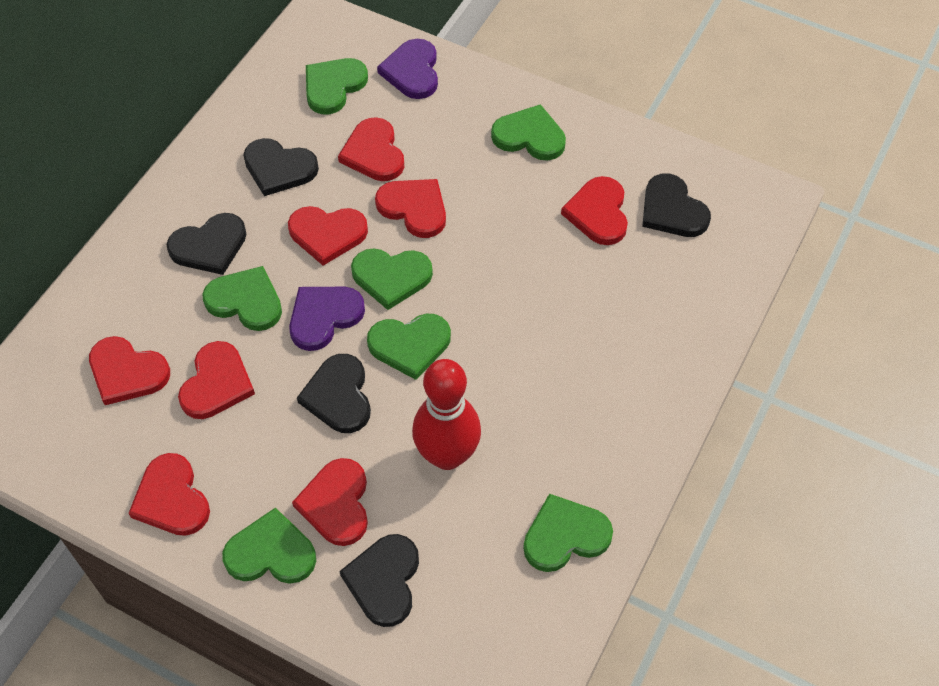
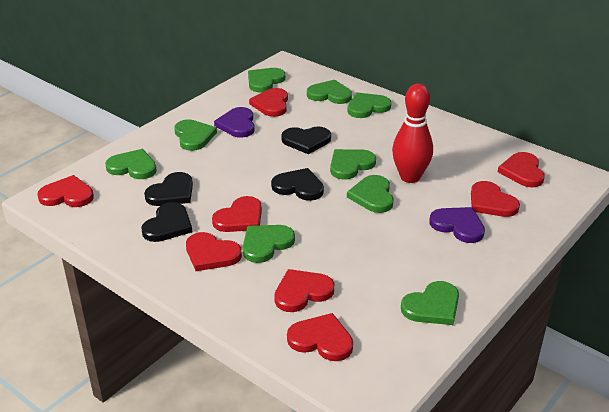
black heart: 5 -> 4
green heart: 7 -> 9

